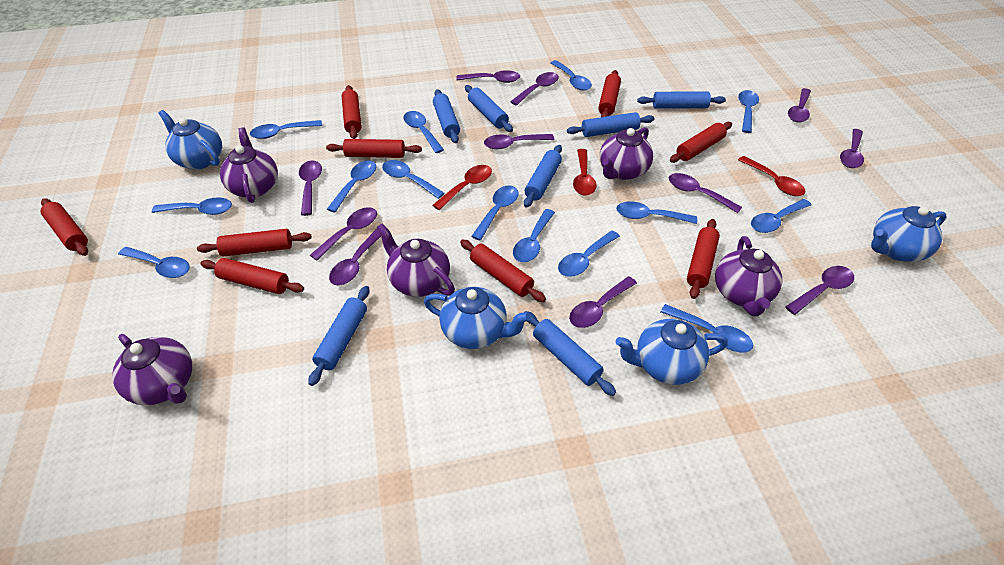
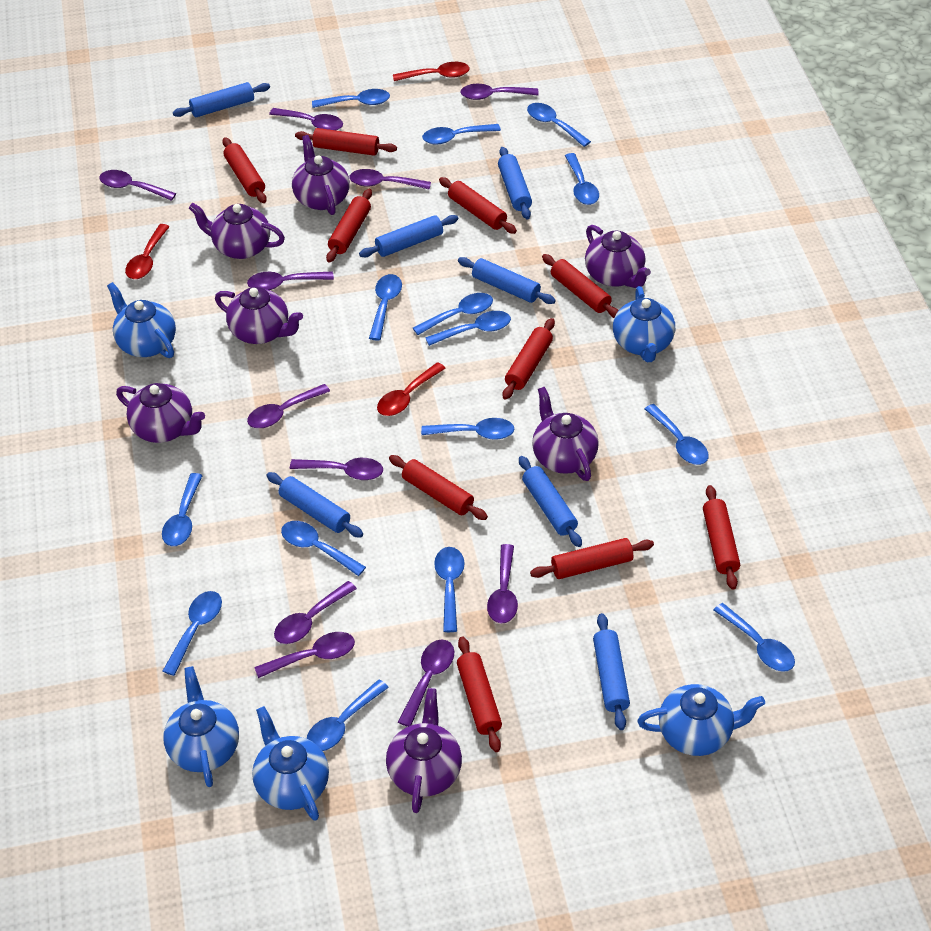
blue spoon: 14 -> 15
blue teapot: 4 -> 5
purple teapot: 5 -> 7
red rolling pin: 9 -> 10

